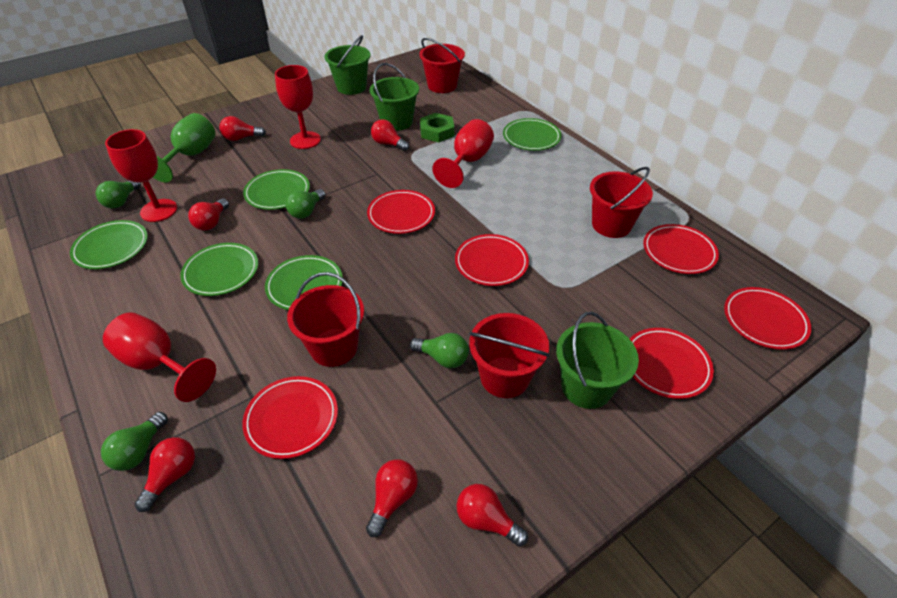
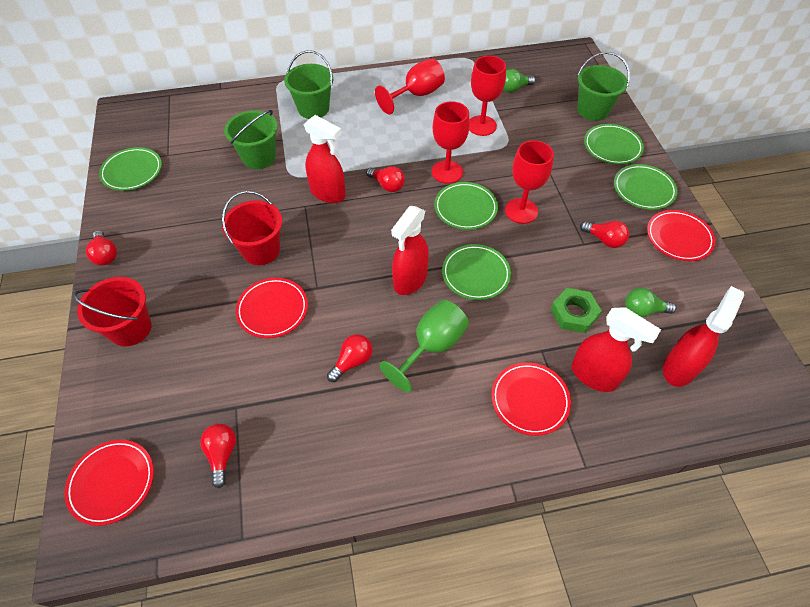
green light bulb: 4 -> 2
red bucket: 4 -> 2
red light bulb: 6 -> 5
red plate: 6 -> 4
red spray bottle: 0 -> 4

